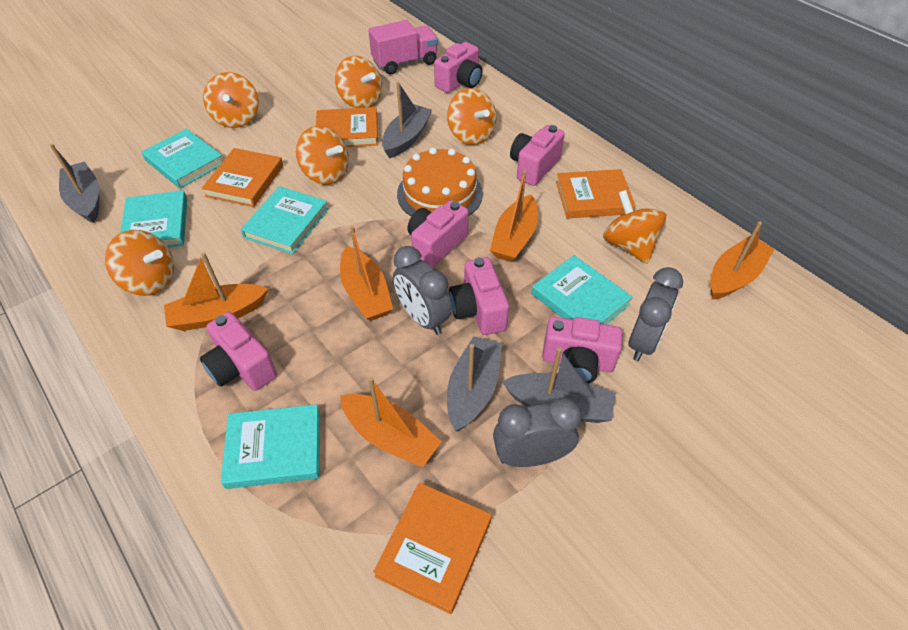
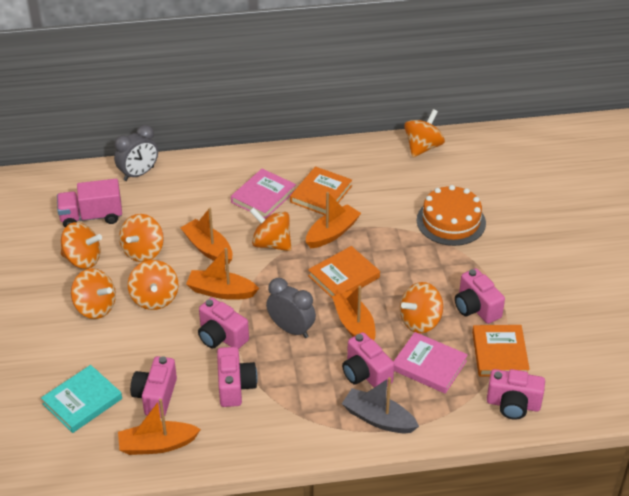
grey boat: 4 -> 1
grey clock: 3 -> 2
orange book: 4 -> 3
orange spinning top: 6 -> 7
pink book: 0 -> 2
turquoise book: 5 -> 1

